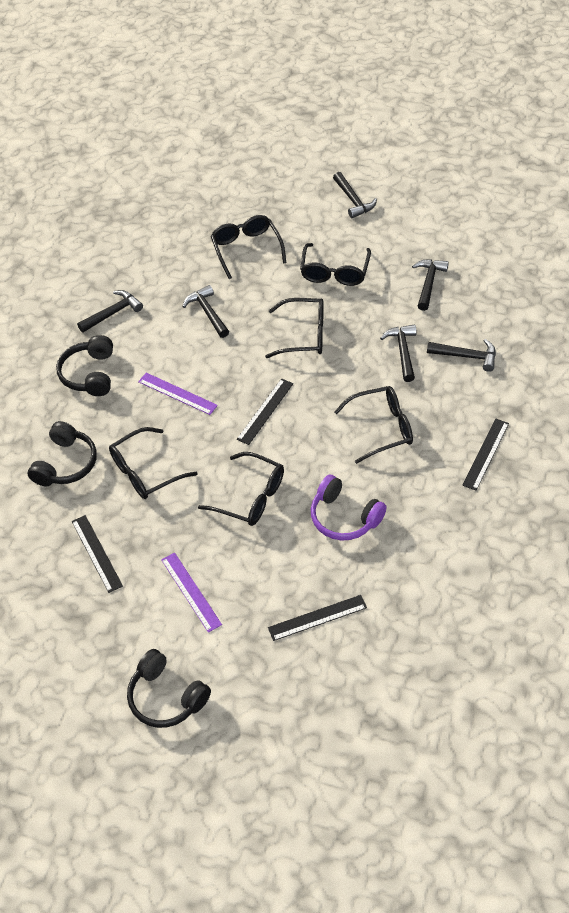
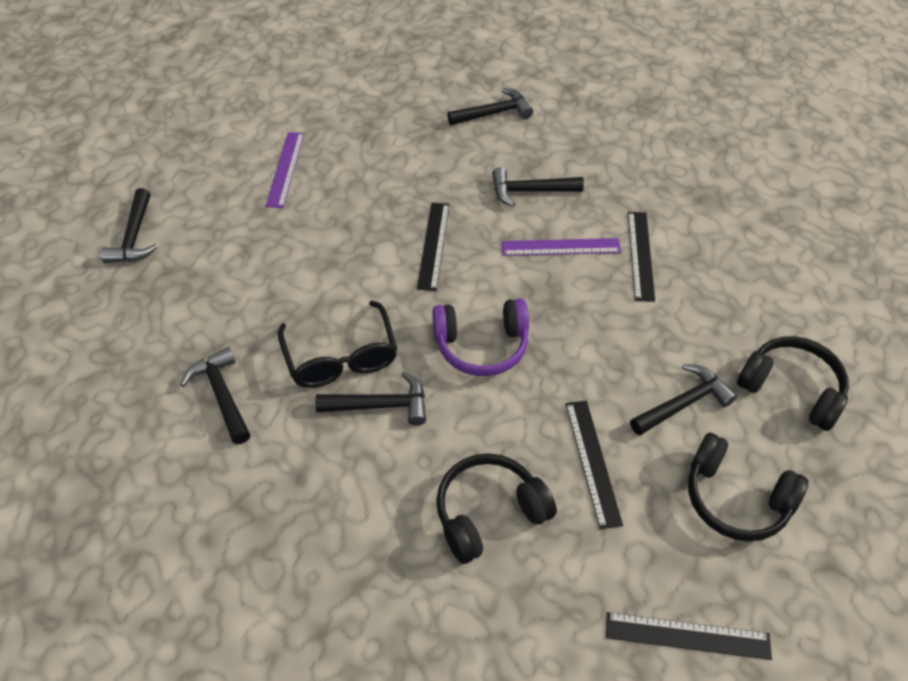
black glasses: 6 -> 1

